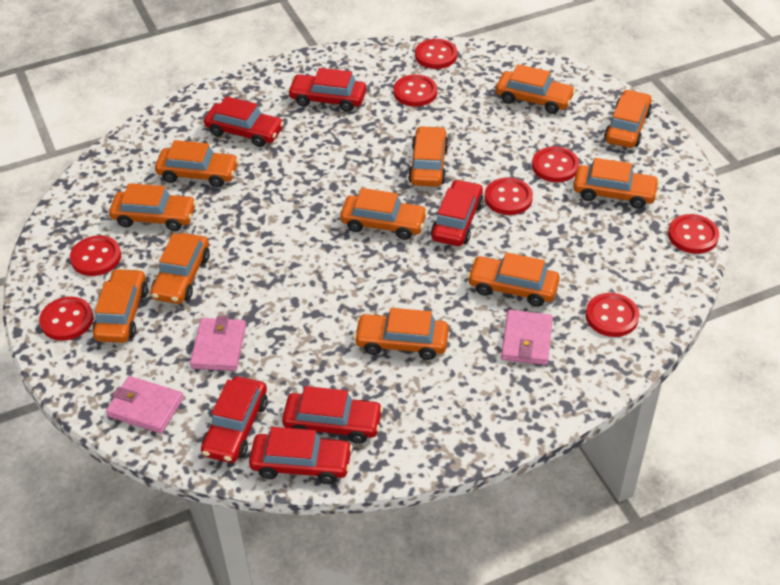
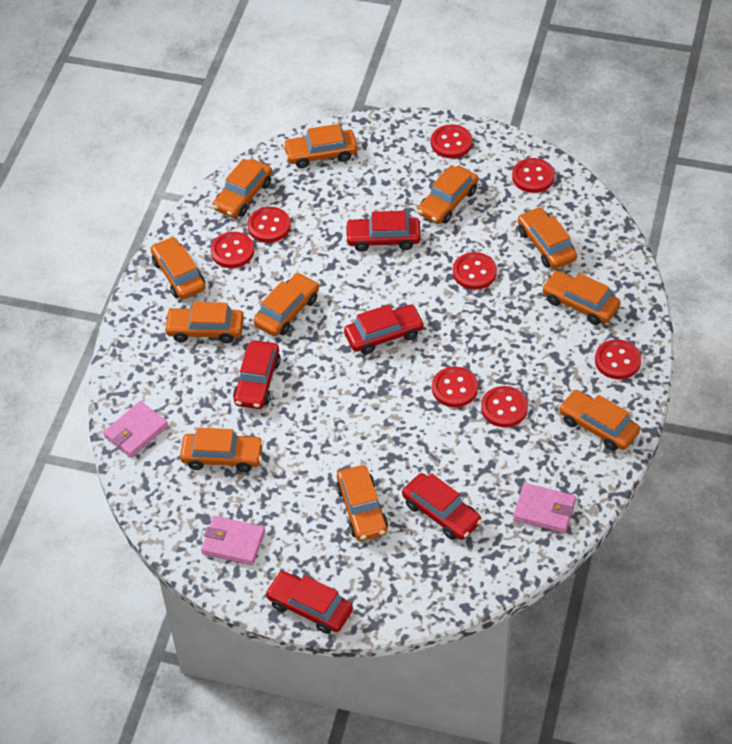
red car: 6 -> 5

